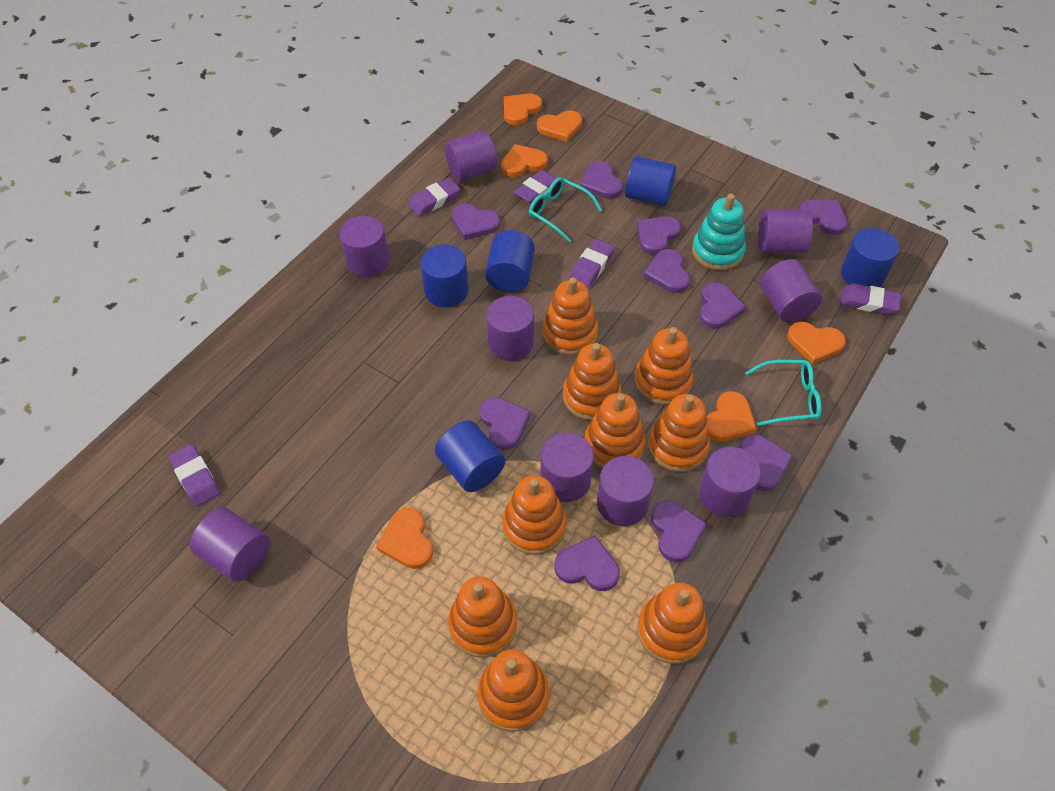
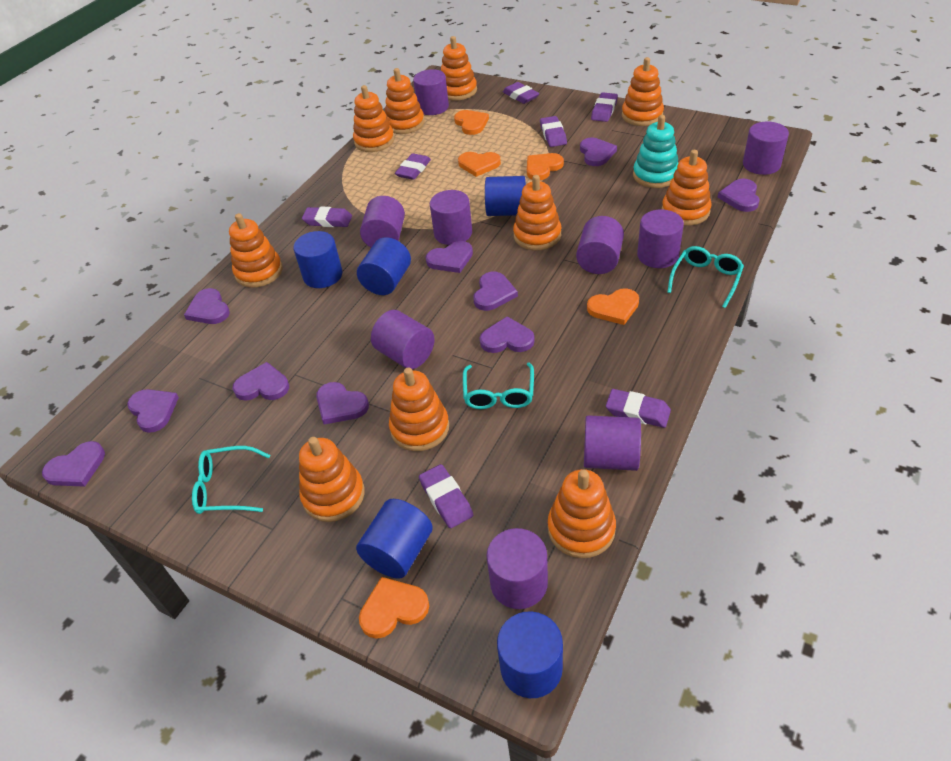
orange heart: 6 -> 5
orange stacking toy: 9 -> 10
purple eraser: 5 -> 7
turquoise glasses: 2 -> 3

